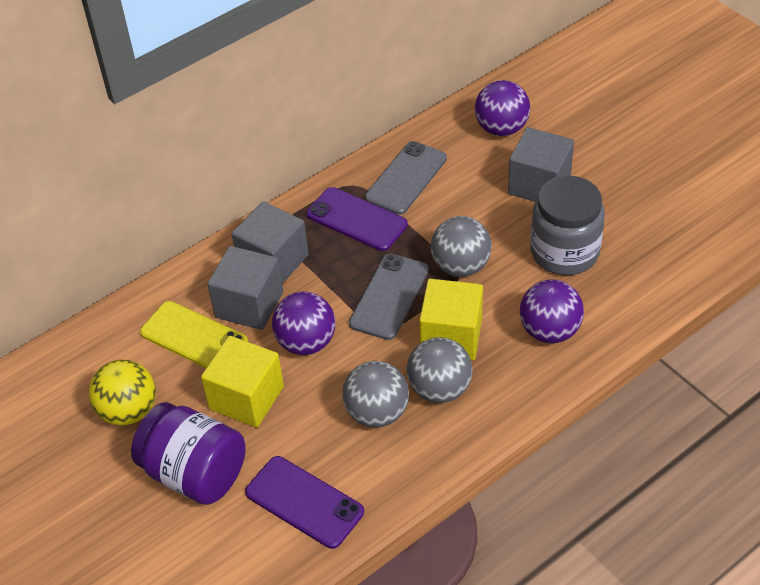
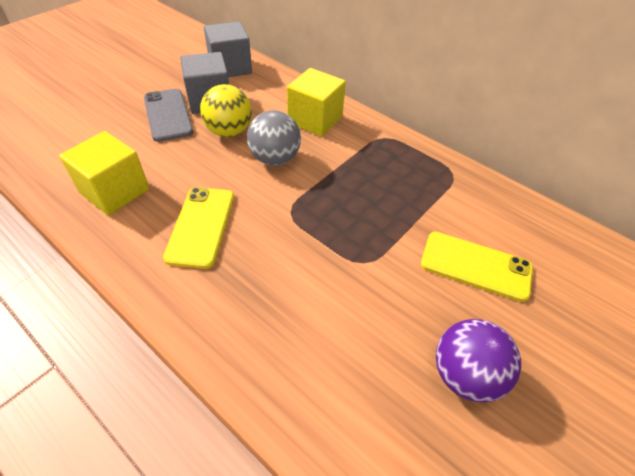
grey ball: 3 -> 1
grey cube: 3 -> 2
grey jar: 1 -> 0
grey phone: 2 -> 1
purple ball: 3 -> 1
purple jar: 1 -> 0
purple phone: 2 -> 0
yellow phone: 1 -> 2

